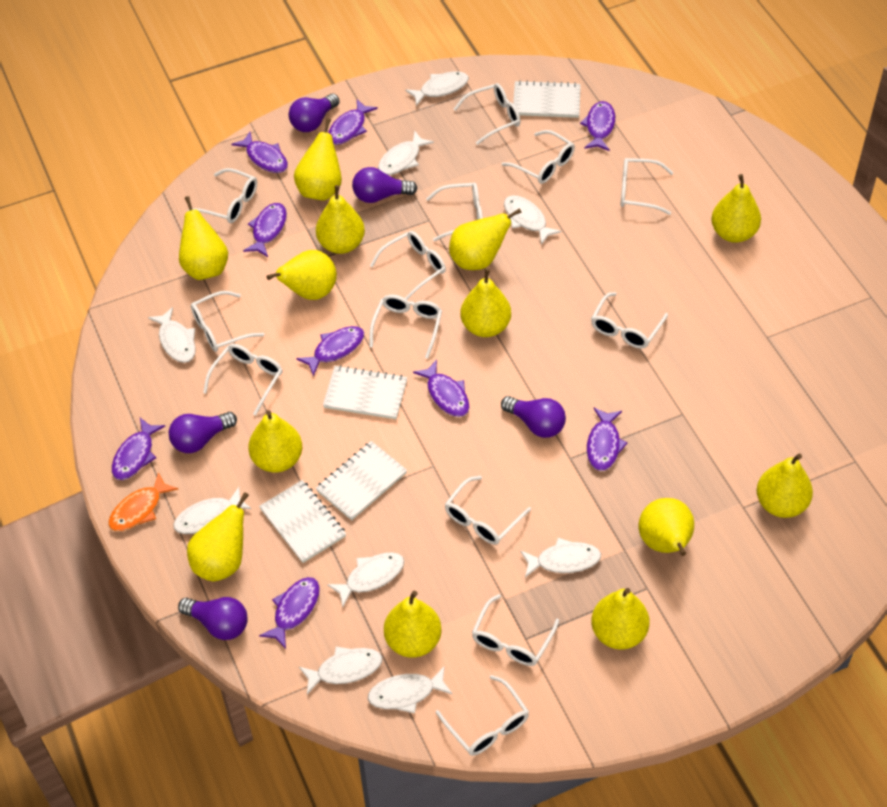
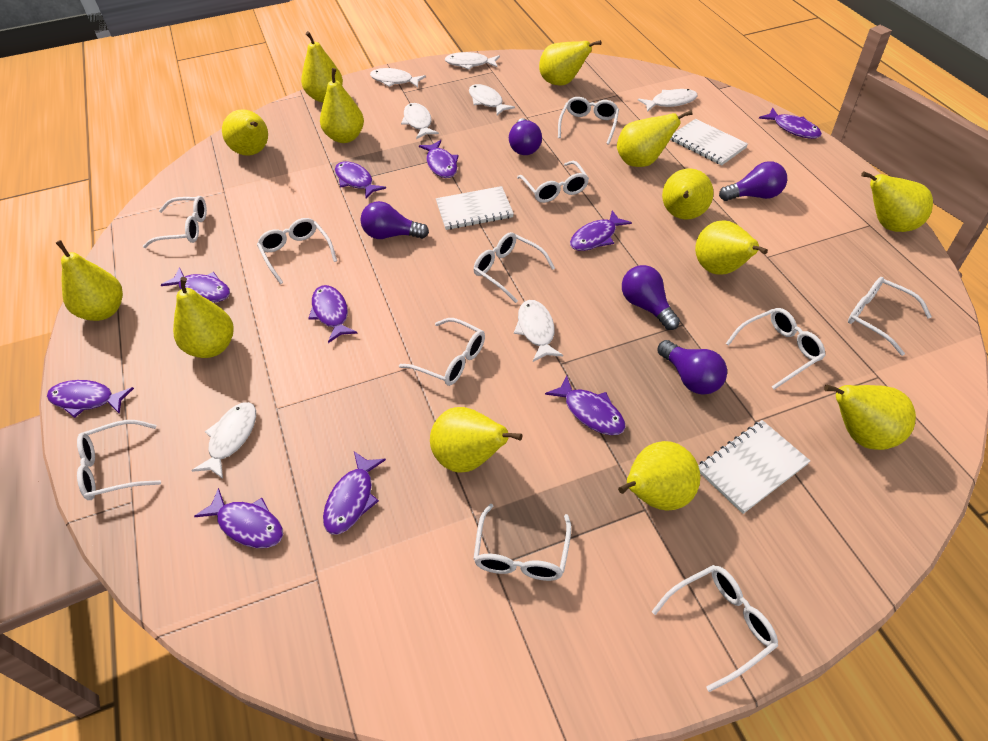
orange fish: 1 -> 0
purple fish: 9 -> 10
white fish: 9 -> 7
white glasses: 13 -> 11
white notebook: 4 -> 3

